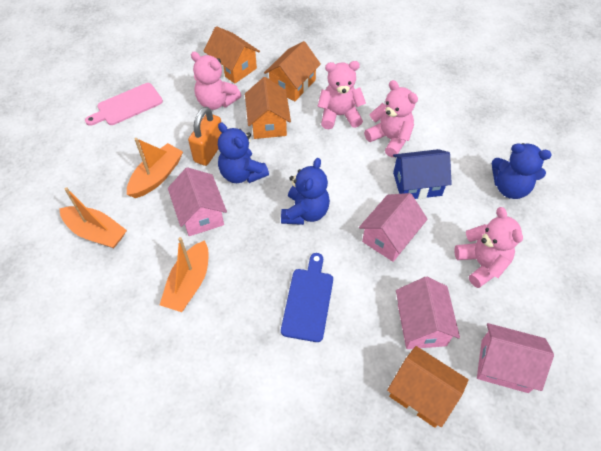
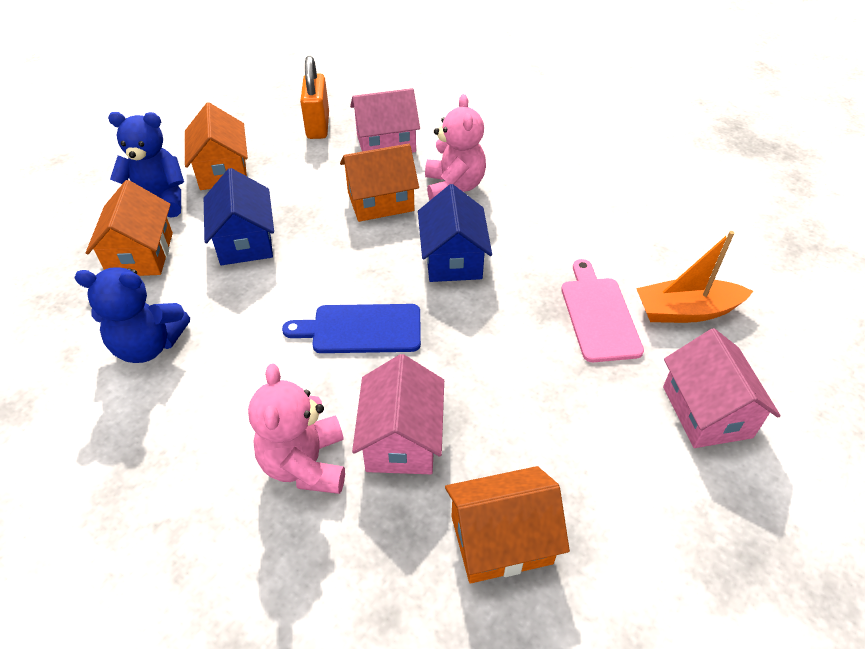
blue house: 1 -> 2
blue teddy bear: 3 -> 2
orange boat: 3 -> 1
pink house: 4 -> 3
pink teddy bear: 4 -> 2

